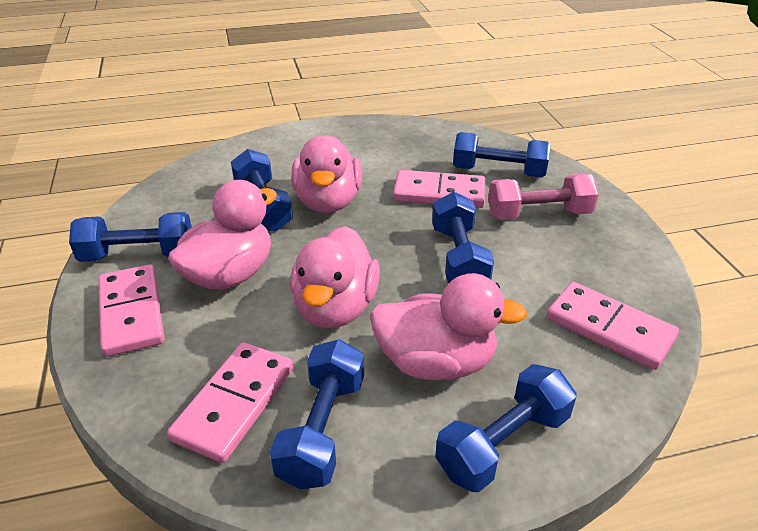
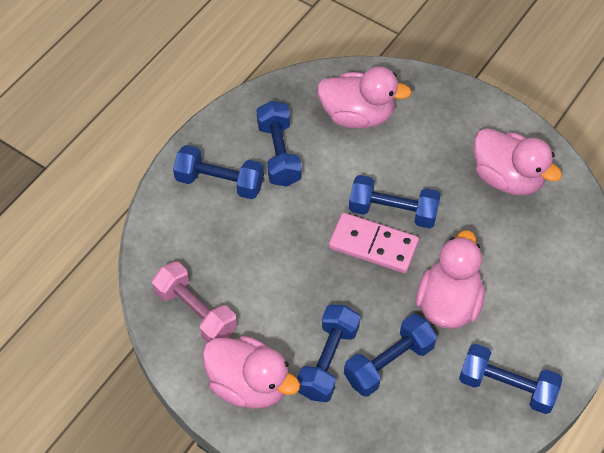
pink domino: 4 -> 1

